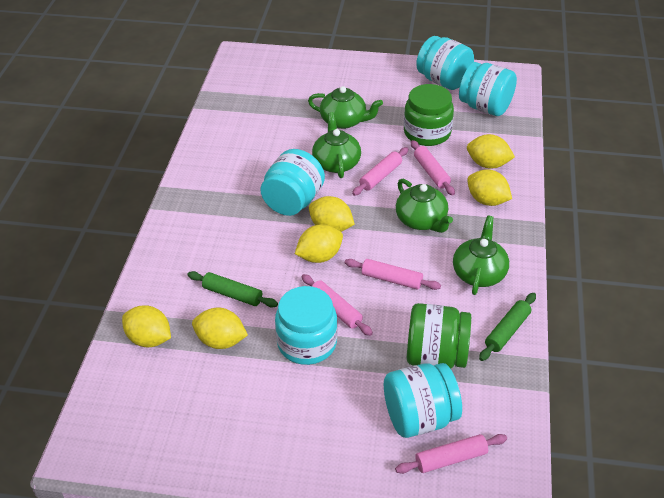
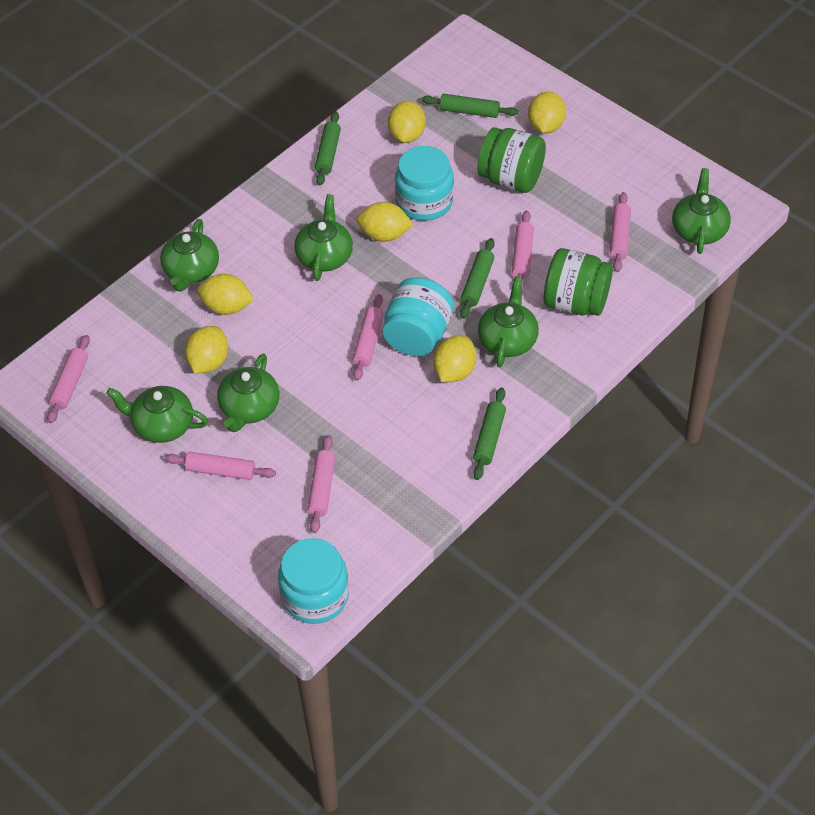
green rolling pin: 2 -> 4
green teapot: 4 -> 6
pink rolling pin: 5 -> 6
turquoise jar: 5 -> 3

